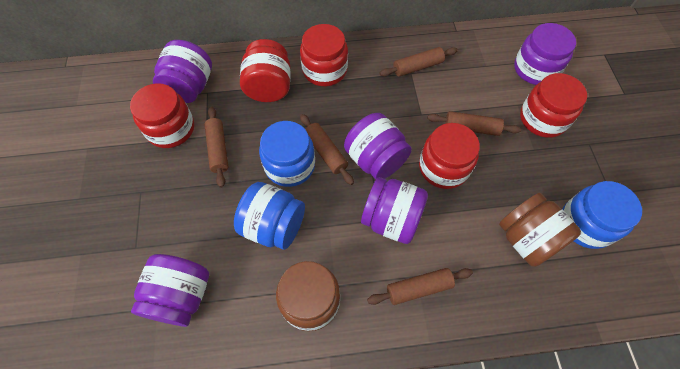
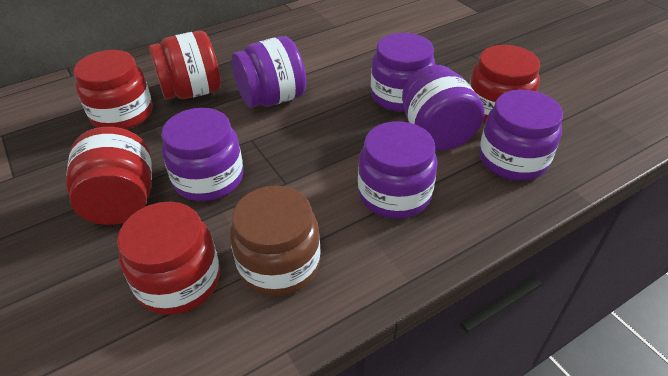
blue jar: 3 -> 0
brown jar: 2 -> 1
brown rolling pin: 5 -> 0
purple jar: 5 -> 6

